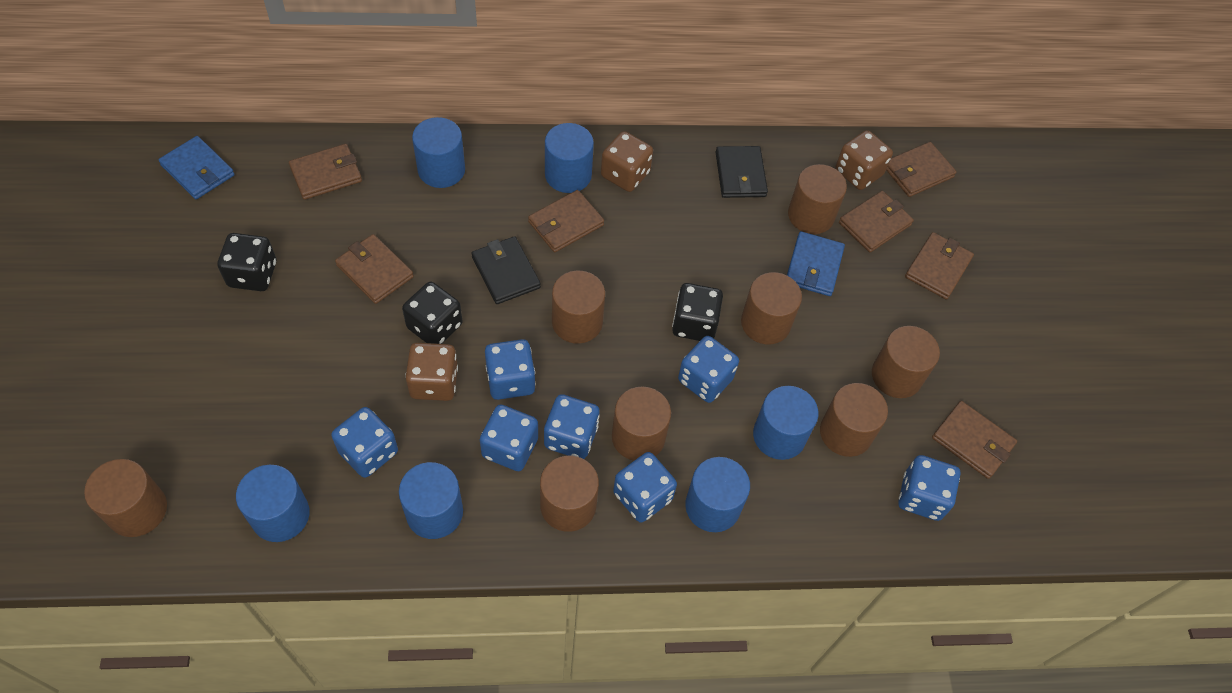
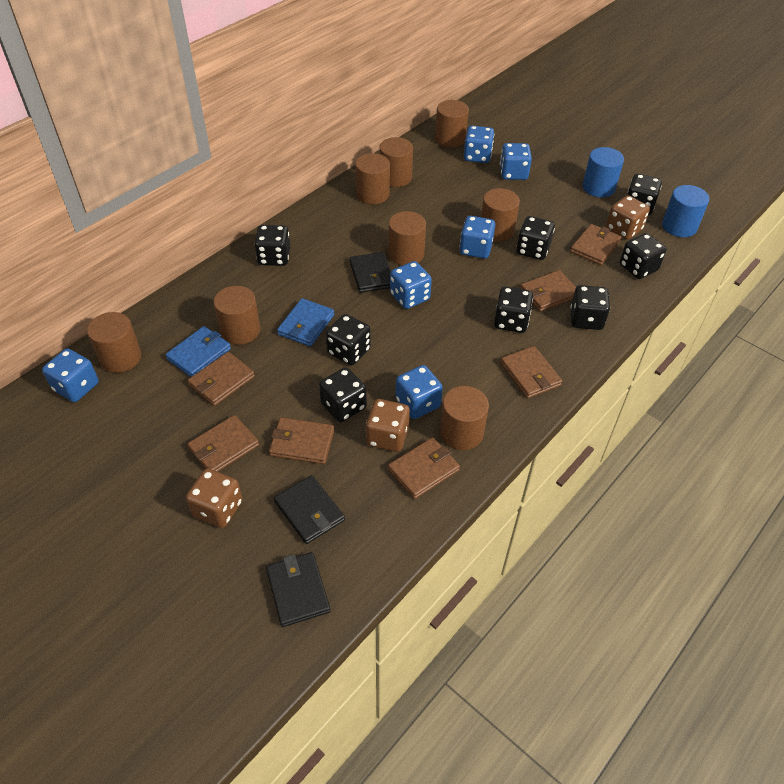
black dice: 3 -> 8
black wallet: 2 -> 3
blue cylinder: 6 -> 2
blue dice: 7 -> 6

